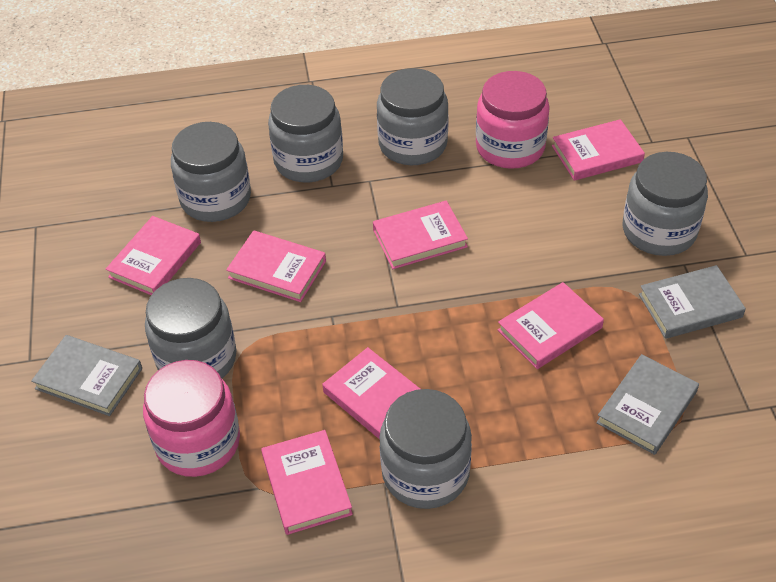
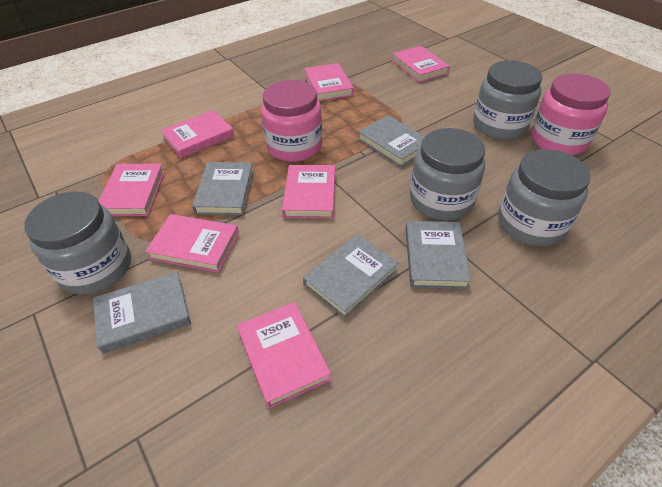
grey book: 3 -> 5
grey jar: 6 -> 4

